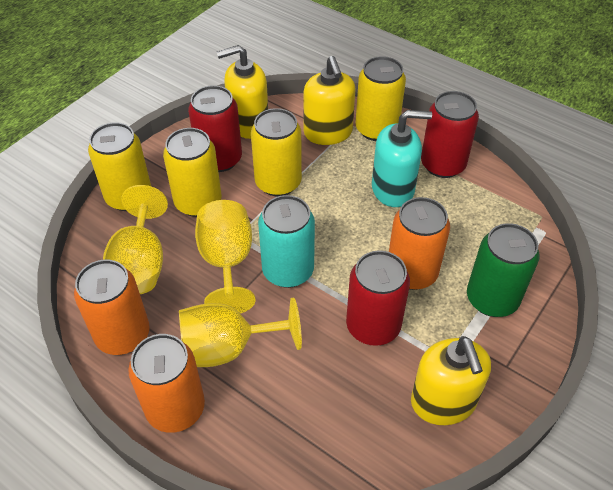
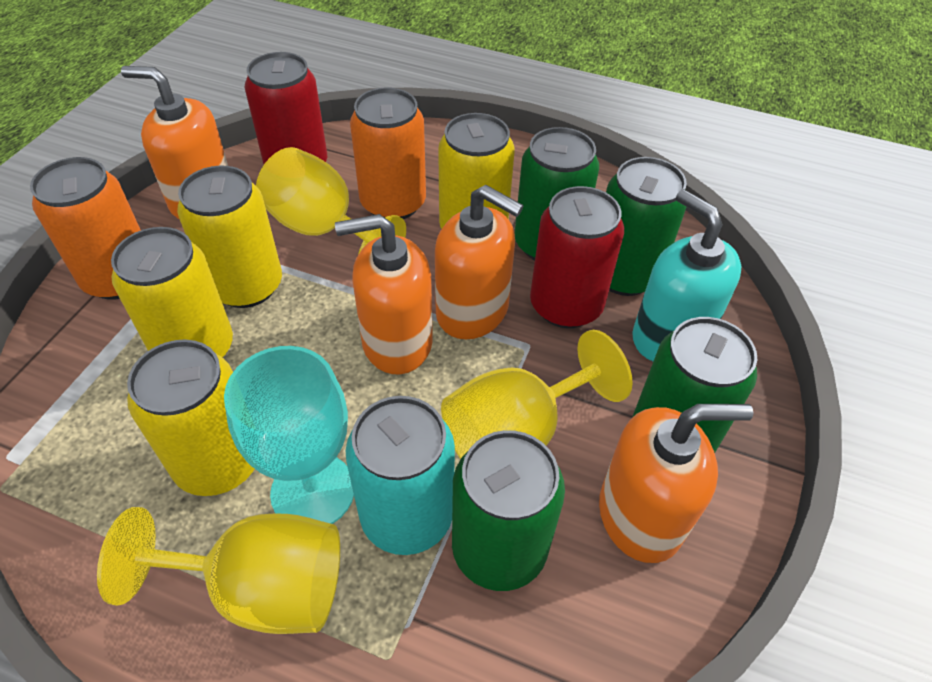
green can: 1 -> 4
orange can: 3 -> 2
orange soap dispenser: 0 -> 4
red can: 3 -> 2
turquoise goblet: 0 -> 1
yellow soap dispenser: 3 -> 0

